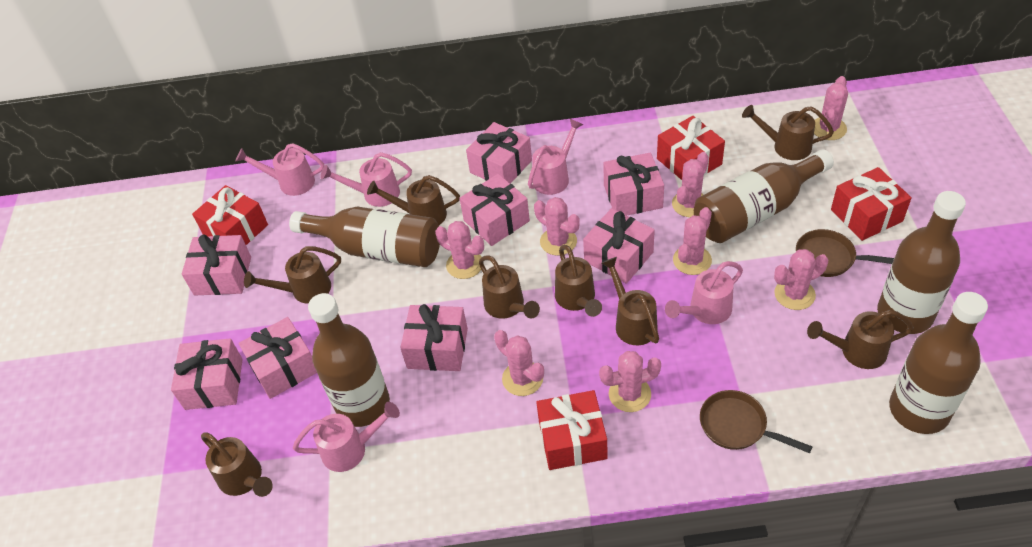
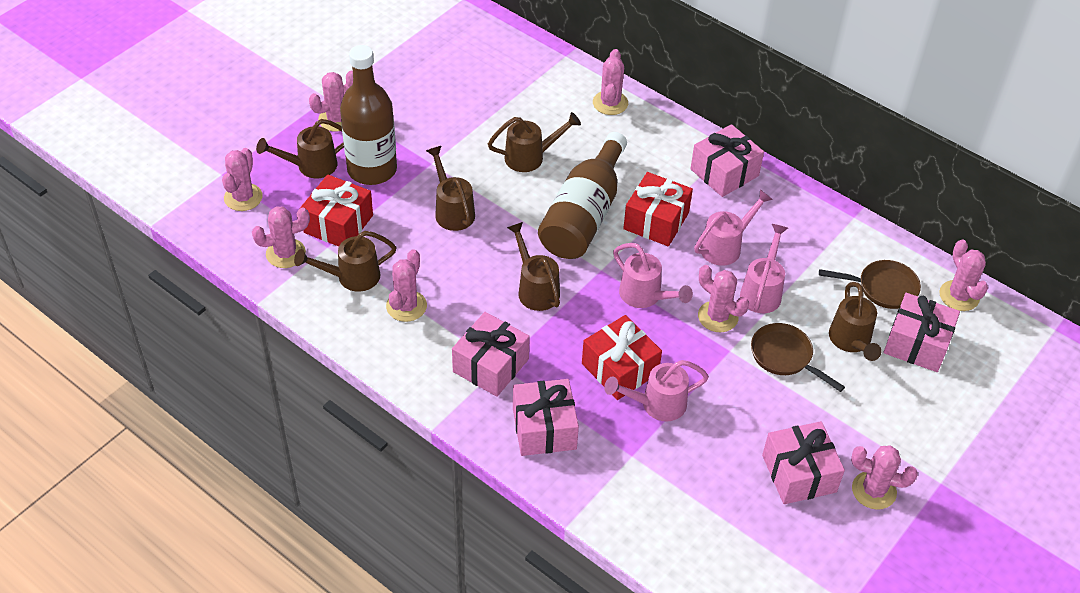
brown bottle: 5 -> 2
brown watering can: 8 -> 6
pink gift: 8 -> 5
pink watering can: 5 -> 4
red gift: 4 -> 3

